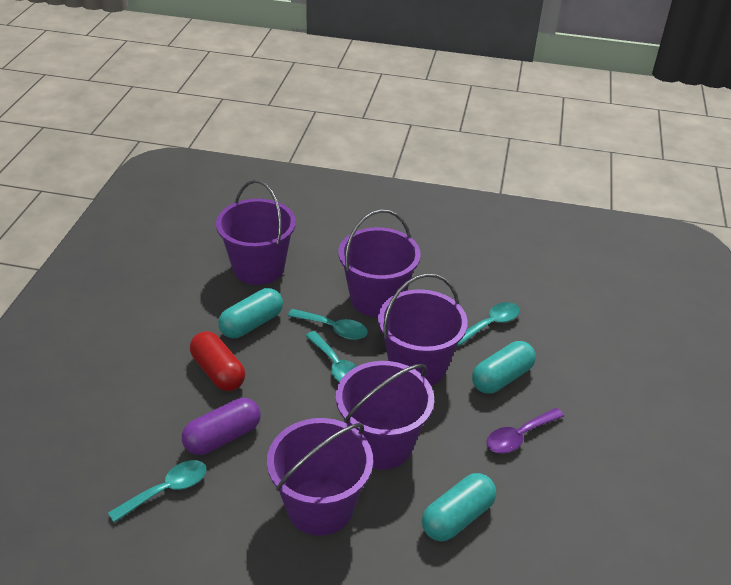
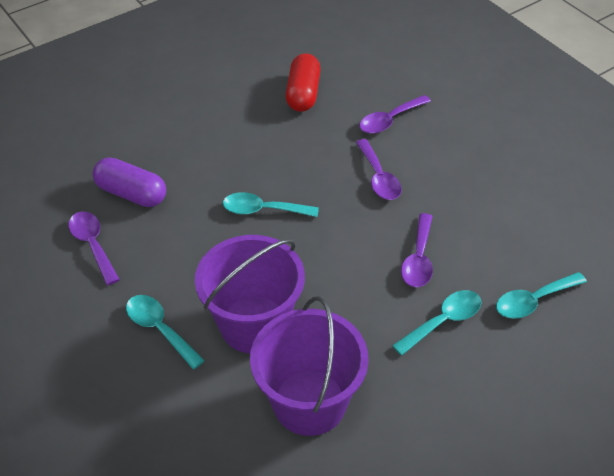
purple bucket: 5 -> 2
purple spoon: 1 -> 4
turquoise capsule: 3 -> 0

